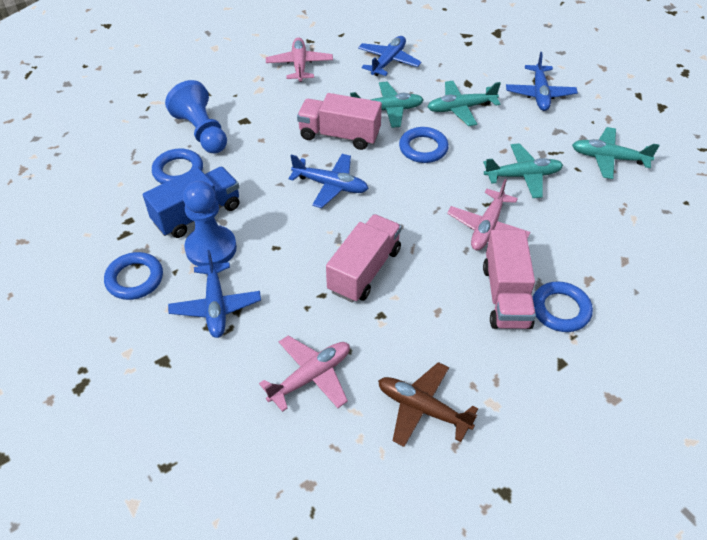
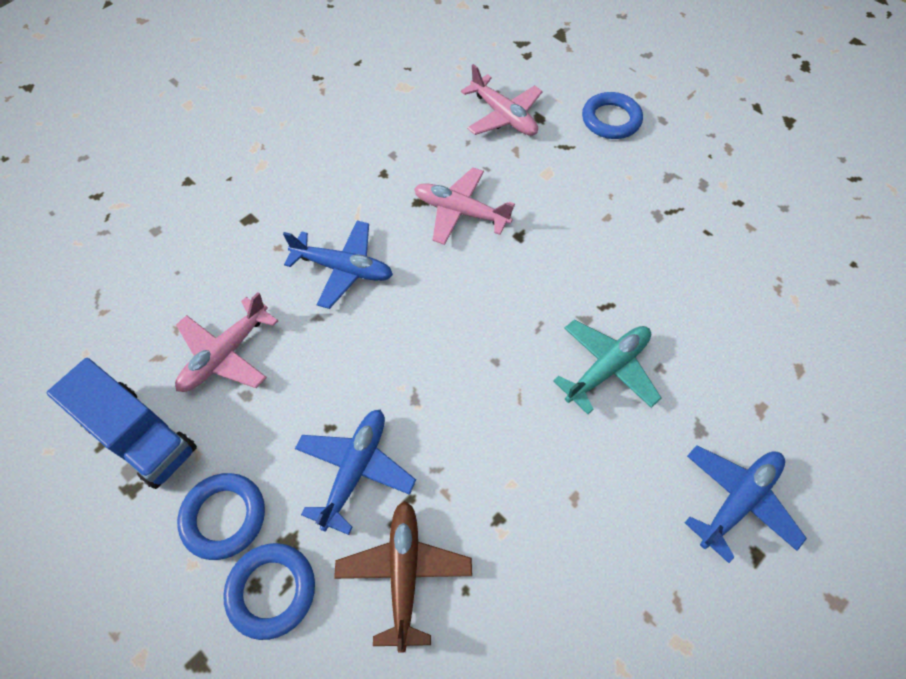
blue pawn: 2 -> 0
blue plane: 4 -> 3
blue ring: 4 -> 3
pink truck: 3 -> 0
turquoise plane: 4 -> 1

